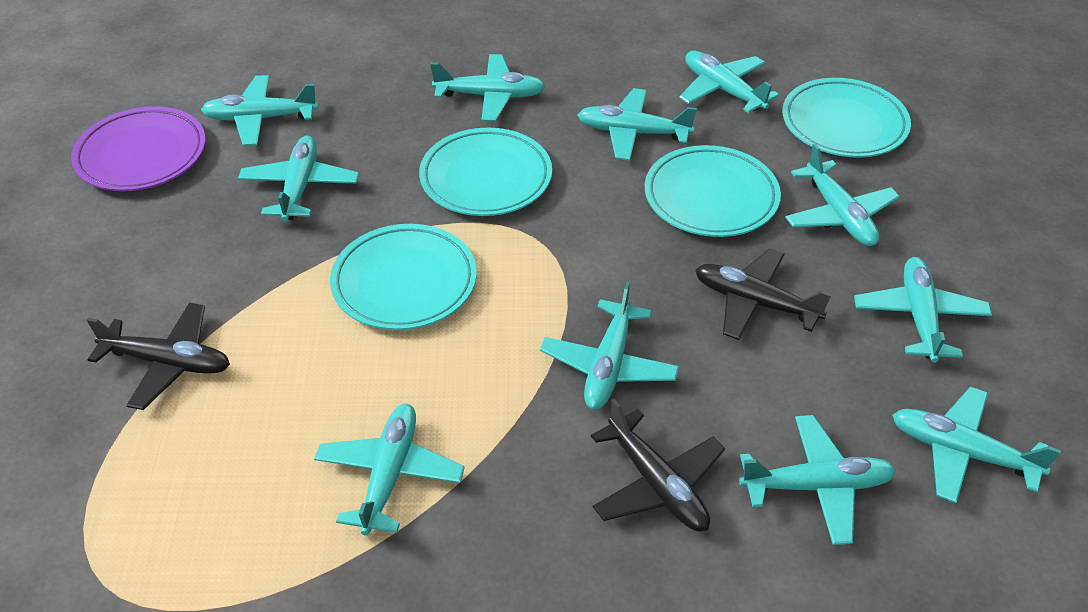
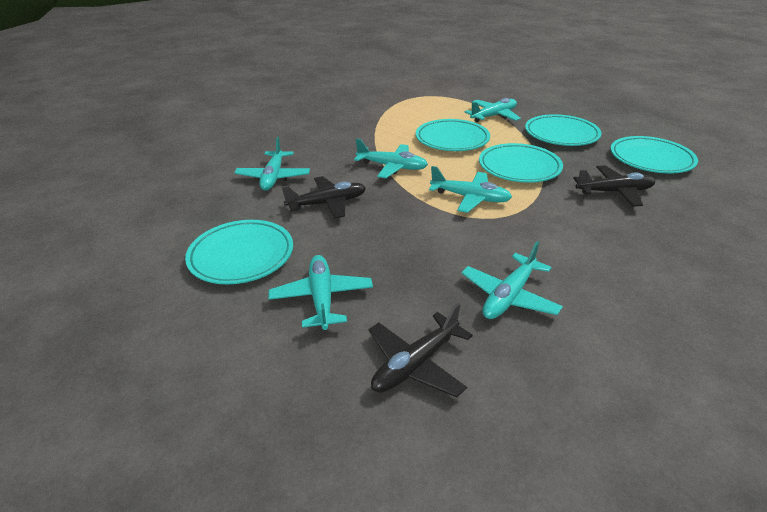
purple plate: 1 -> 0
turquoise plane: 11 -> 6
turquoise plate: 4 -> 5

